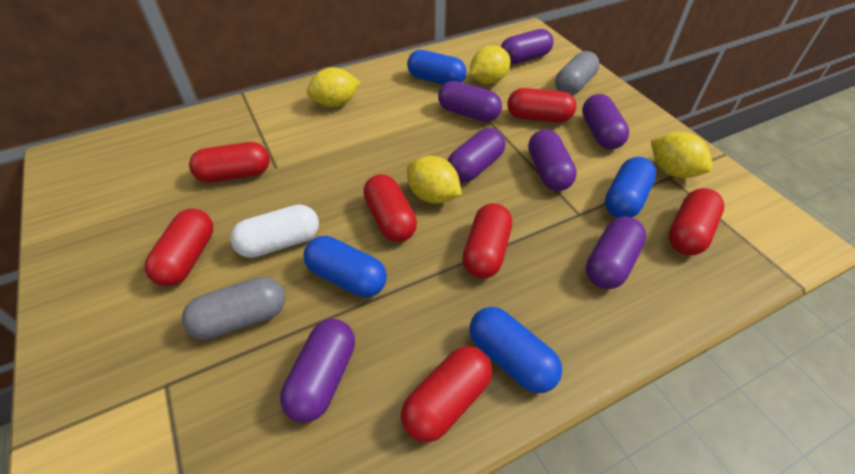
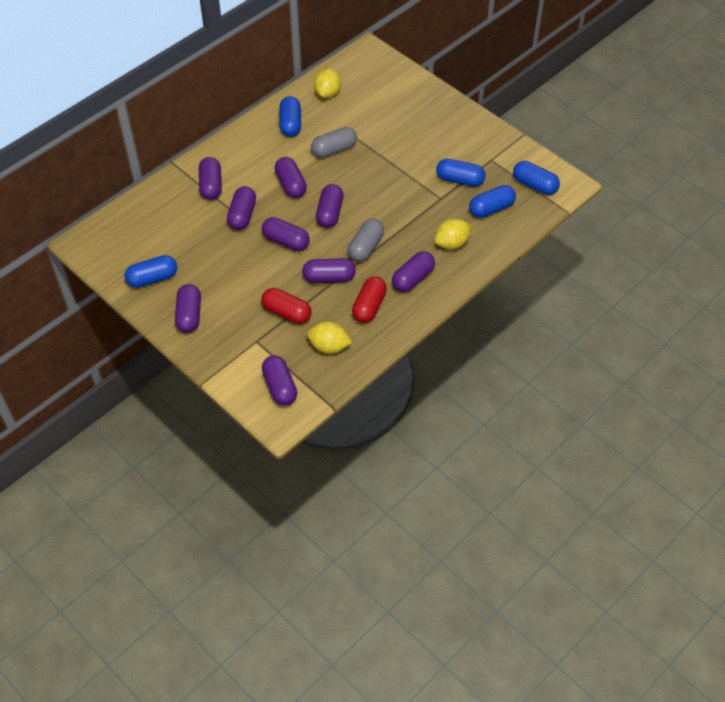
blue capsule: 4 -> 5
purple capsule: 7 -> 9
red capsule: 7 -> 2
white capsule: 1 -> 0
yellow lemon: 4 -> 3

